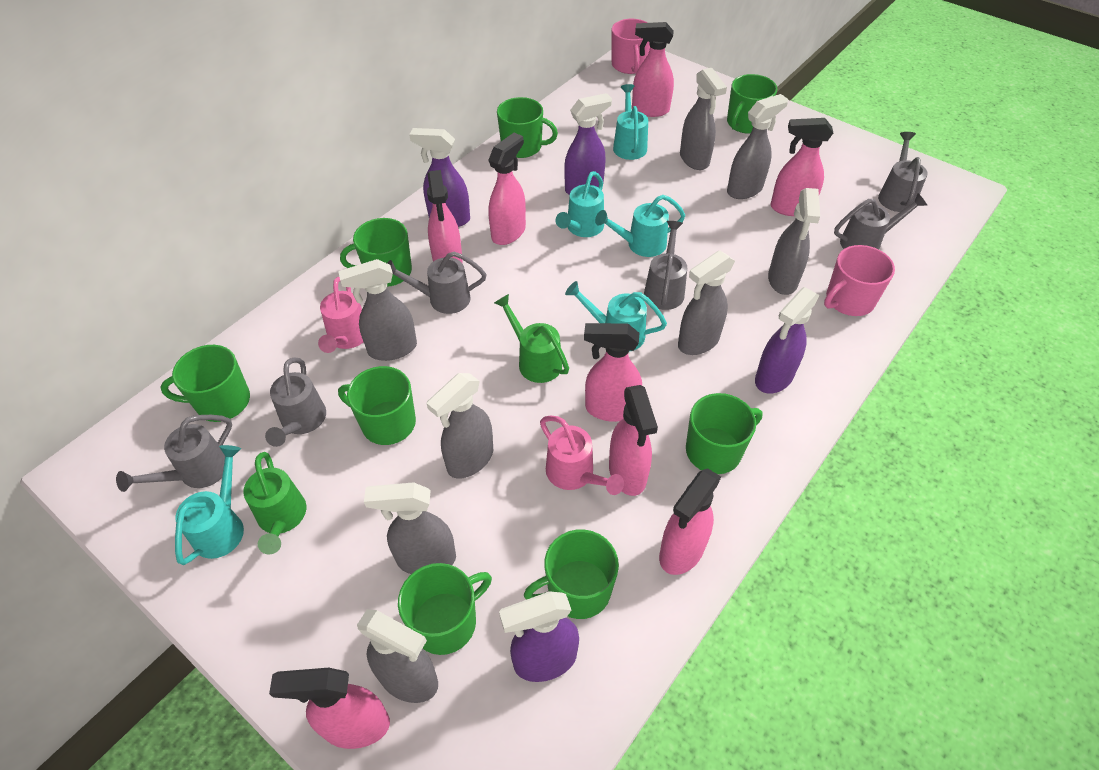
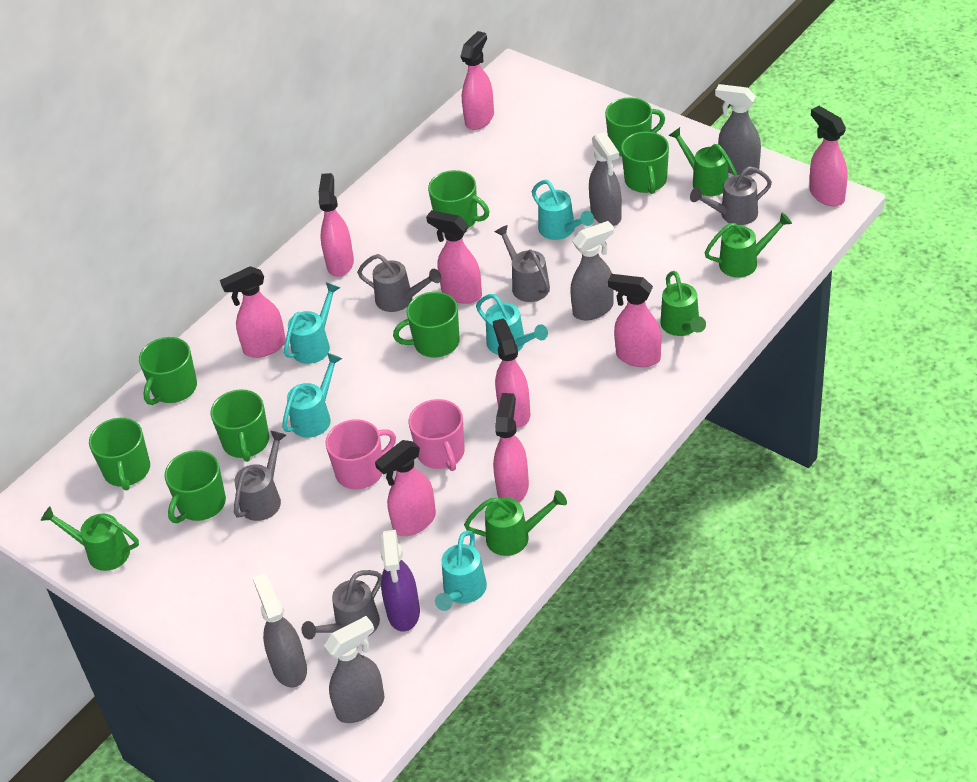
green watering can: 2 -> 5
grey spray bottle: 8 -> 5
grey watering can: 6 -> 5
pink spray bottle: 8 -> 9
pink watering can: 2 -> 0
purple spray bottle: 4 -> 1

